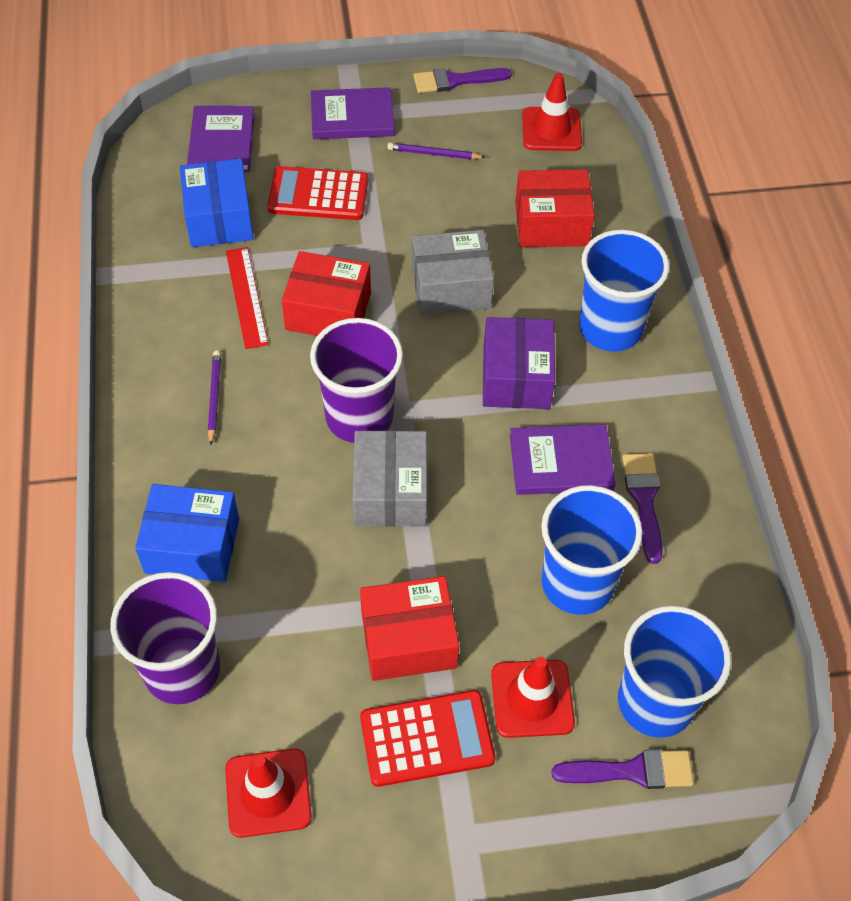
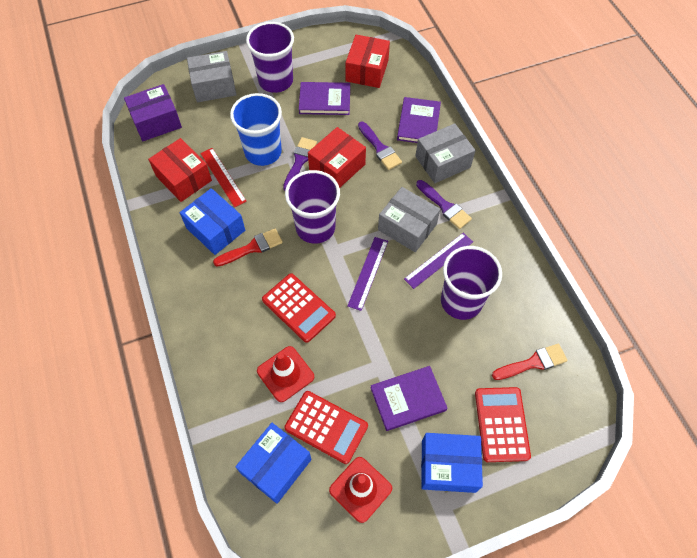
blue box: 2 -> 3
blue cup: 3 -> 1
grey box: 2 -> 3
purple cup: 2 -> 3
purple pencil: 2 -> 0
purple ruler: 0 -> 2
red brush: 0 -> 2
red calculator: 2 -> 3
red traffic cone: 3 -> 2

